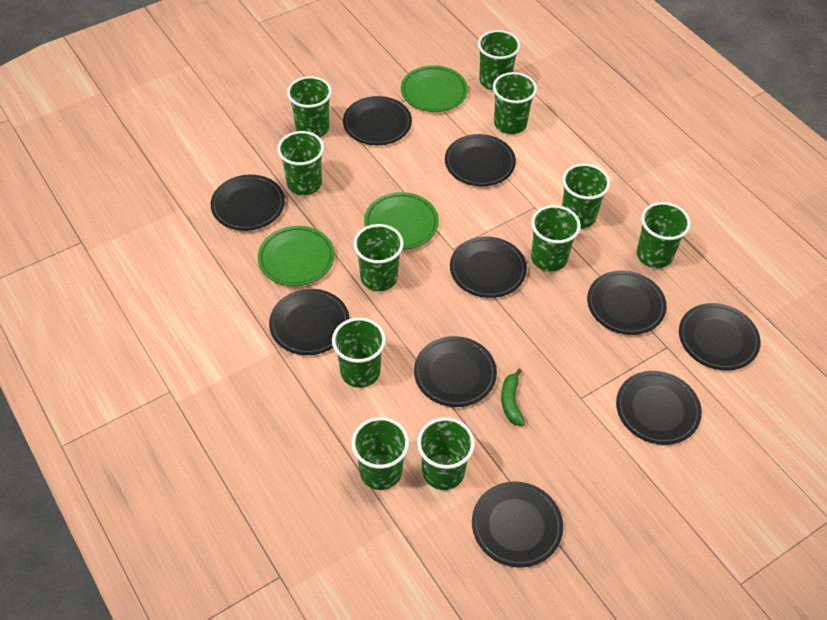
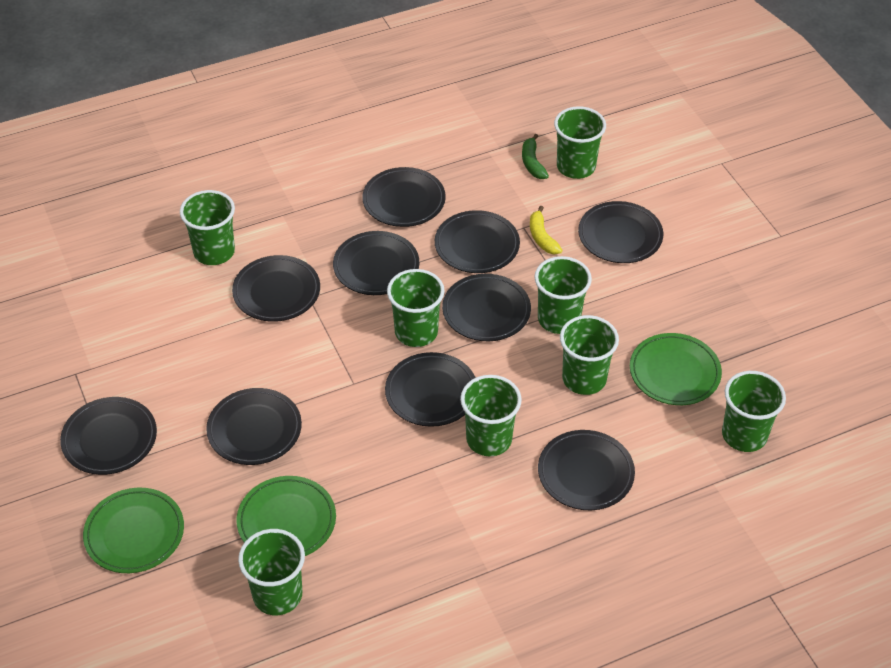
green cup: 11 -> 8
yellow banana: 0 -> 1

